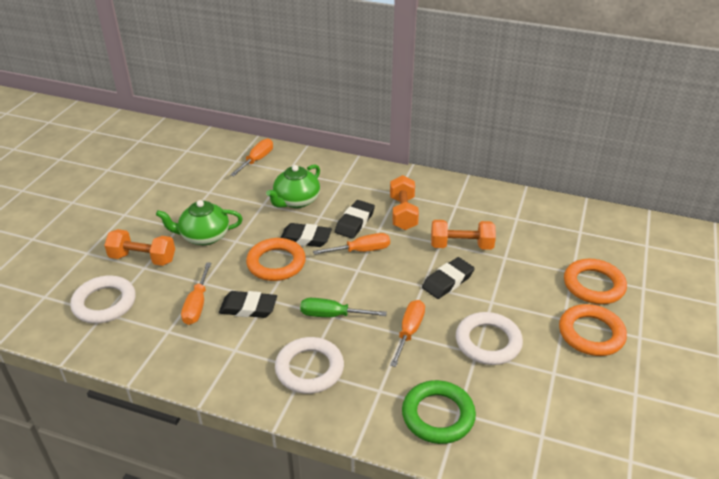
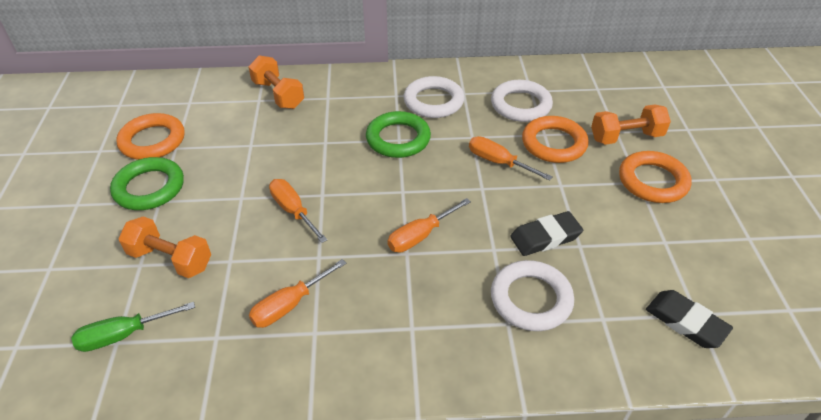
black eraser: 4 -> 2
green ring: 1 -> 2
green teapot: 2 -> 0

